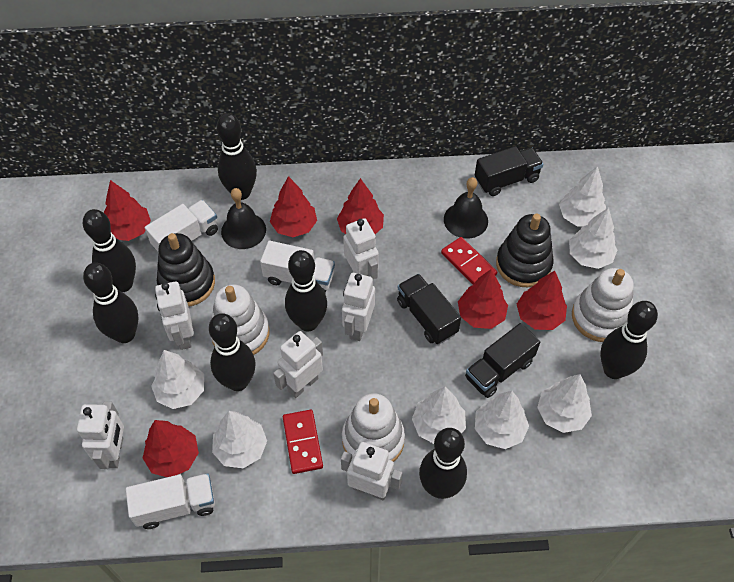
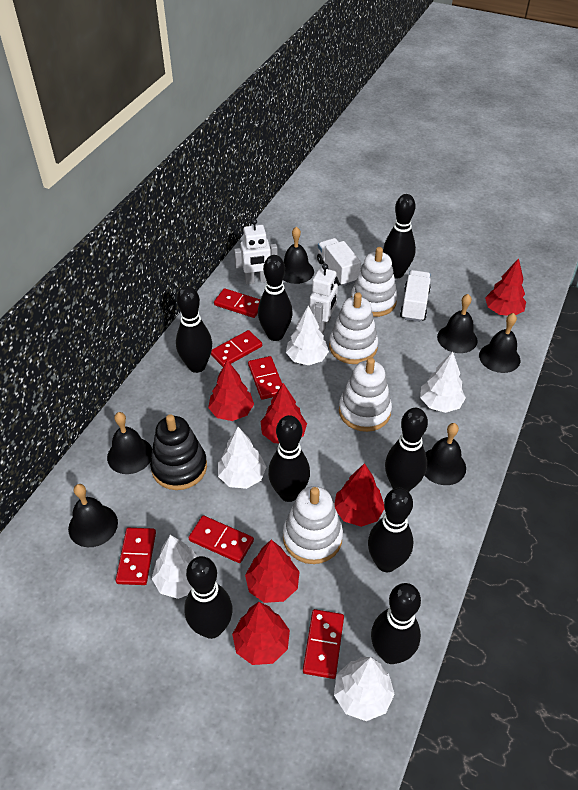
black bell: 2 -> 6
black bowling pin: 7 -> 8
black stacking toy: 2 -> 1
black truck: 3 -> 0
red domino: 2 -> 6
white robot: 6 -> 2
white stacking toy: 3 -> 4
white tree: 7 -> 5
white truck: 3 -> 2

